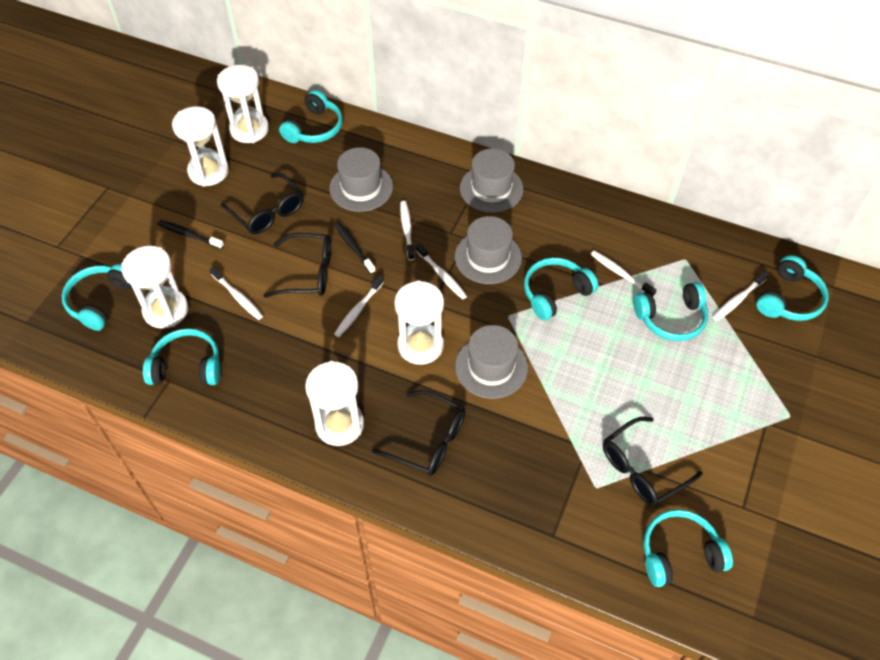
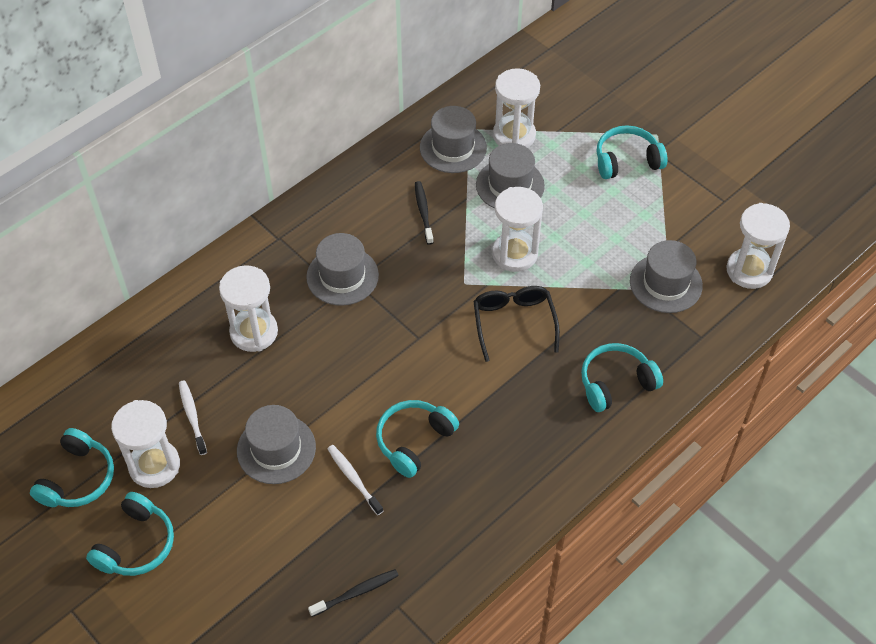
black glasses: 4 -> 1
grey hat: 4 -> 5
turquoise headphones: 7 -> 5
white toothbrush: 6 -> 2

